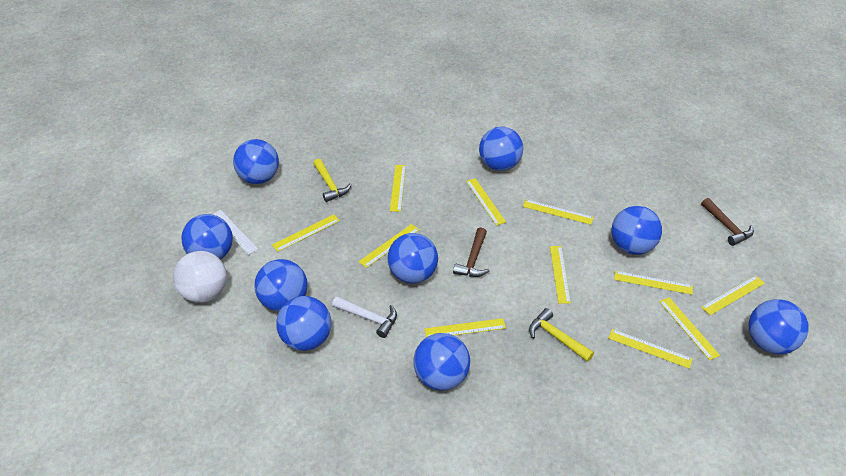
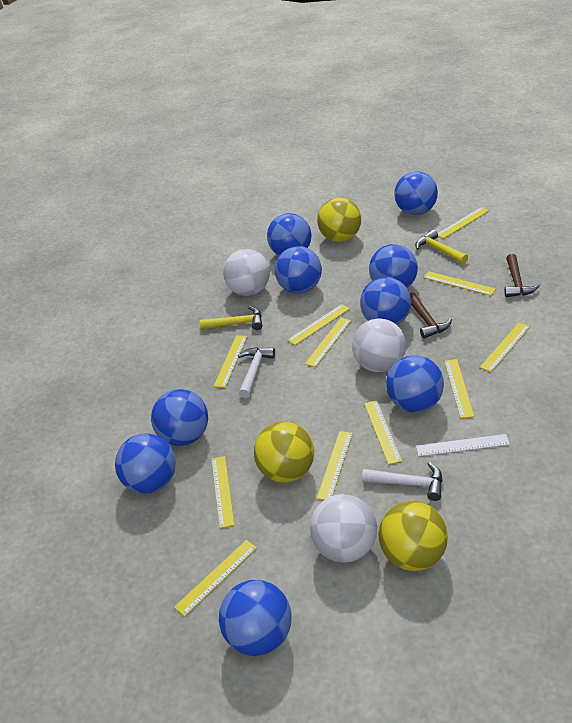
white ball: 1 -> 3
white hammer: 1 -> 2
yellow ball: 0 -> 3

